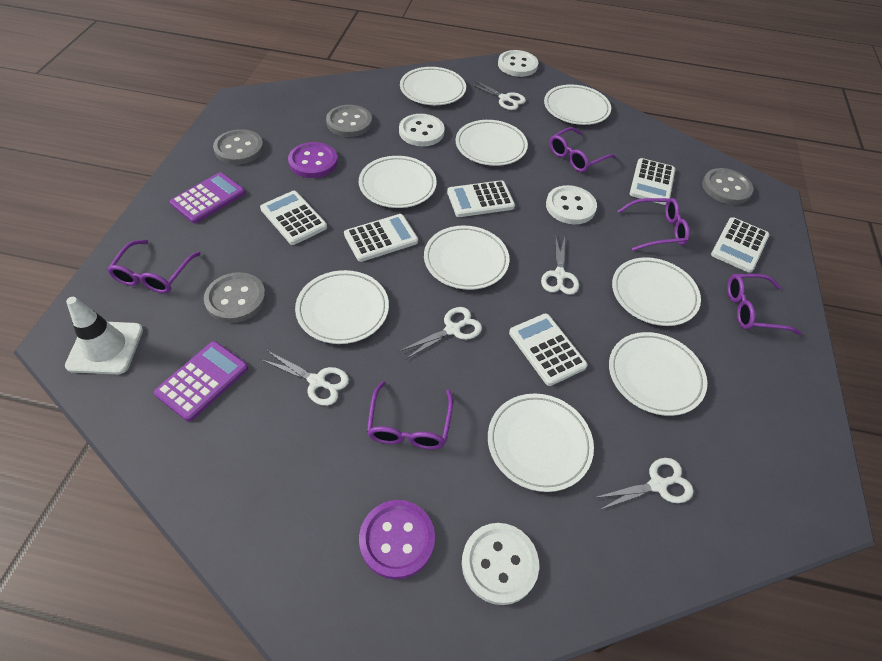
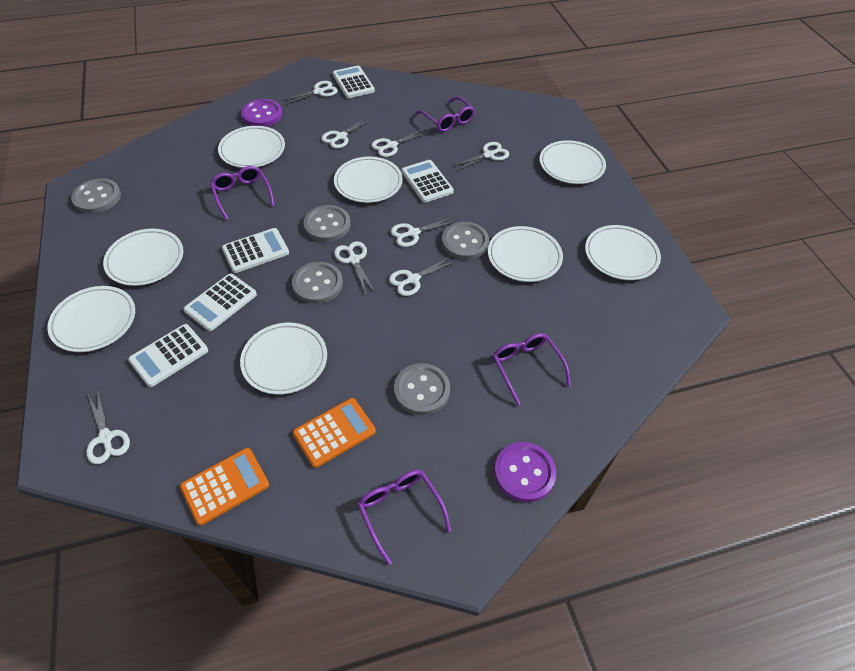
grey button: 4 -> 5
orange calculator: 0 -> 2
purple calculator: 2 -> 0
purple glasses: 5 -> 4
white button: 4 -> 0
white calculator: 6 -> 5
white plate: 9 -> 8
white scissors: 5 -> 8
white traffic cone: 1 -> 0

